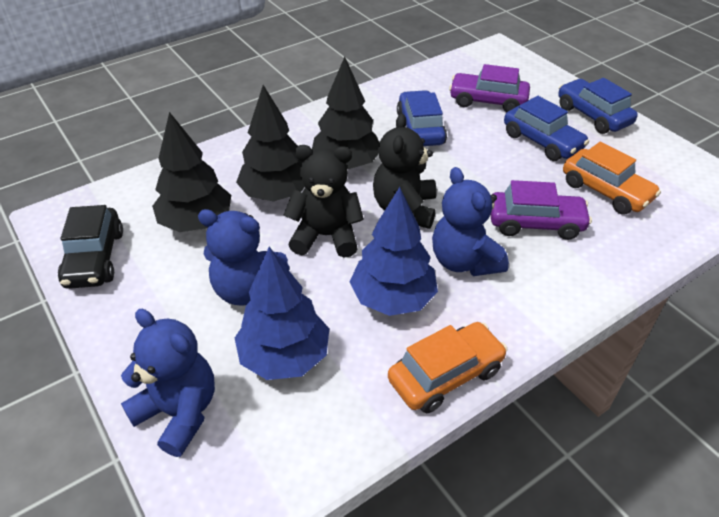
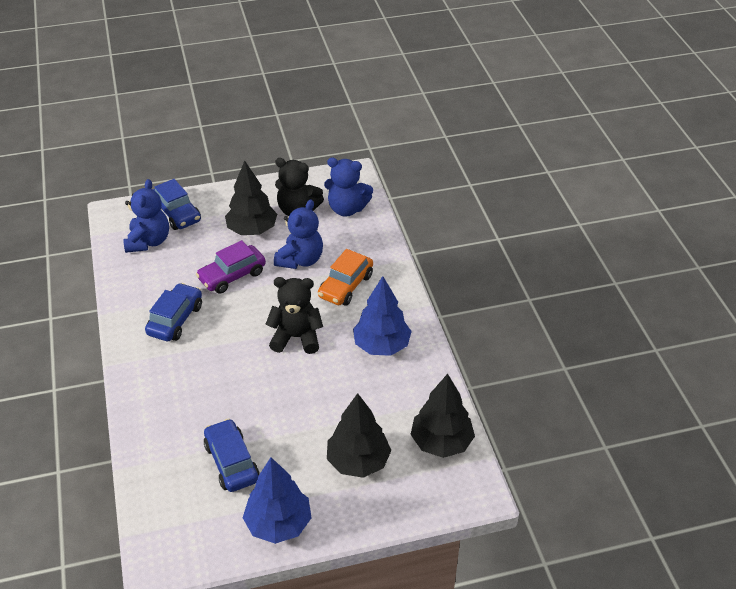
black car: 1 -> 0
orange car: 2 -> 1
purple car: 2 -> 1

